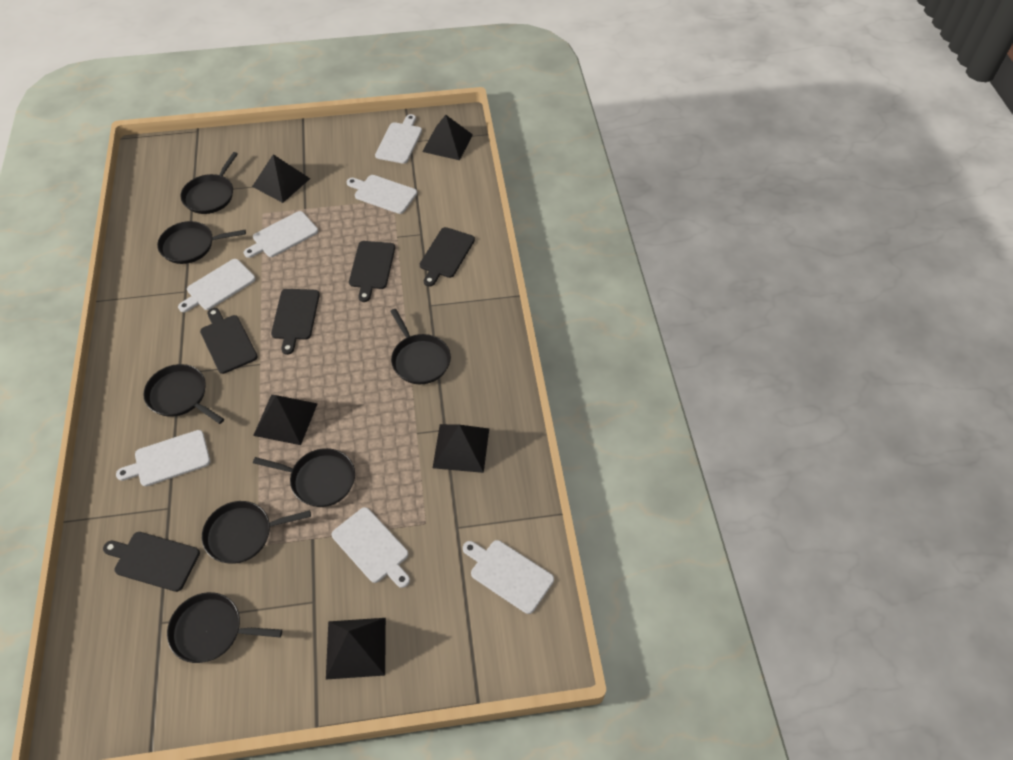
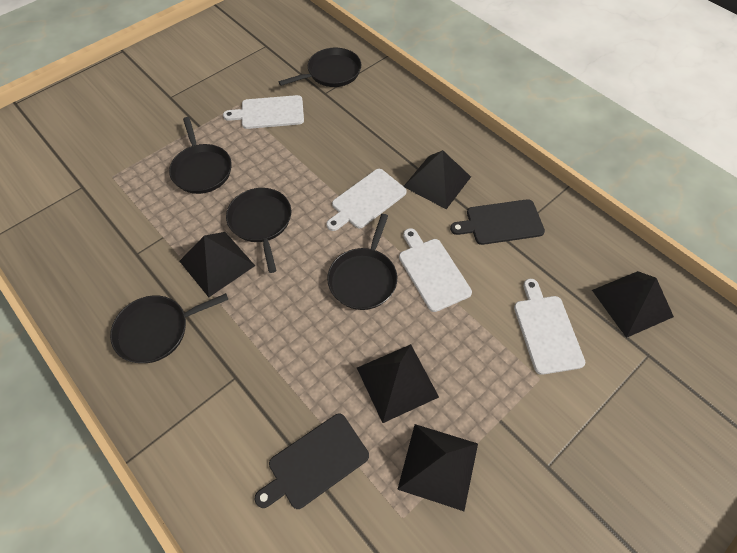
black cutting board: 5 -> 2
black pan: 7 -> 5
white cutting board: 7 -> 4

